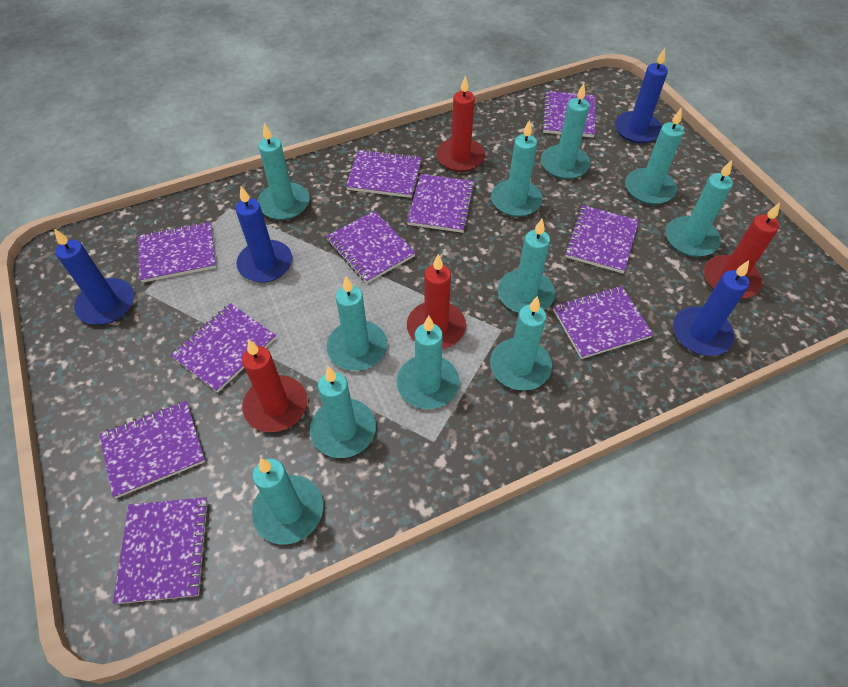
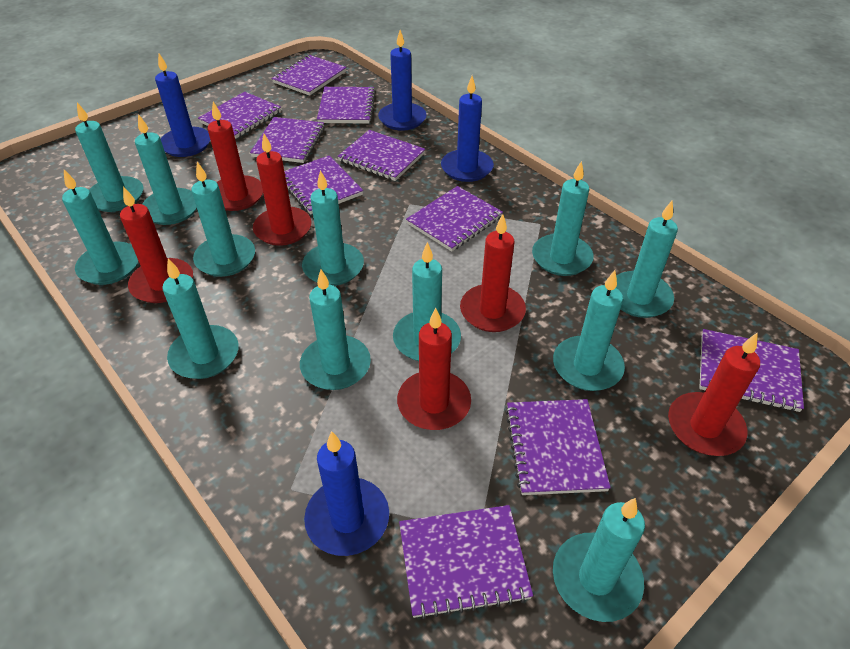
red candle: 4 -> 6
turquoise candle: 11 -> 12

